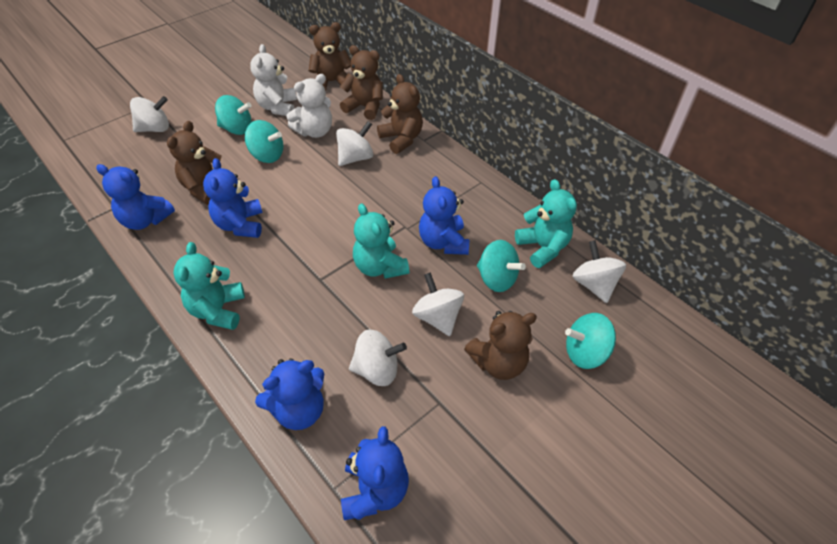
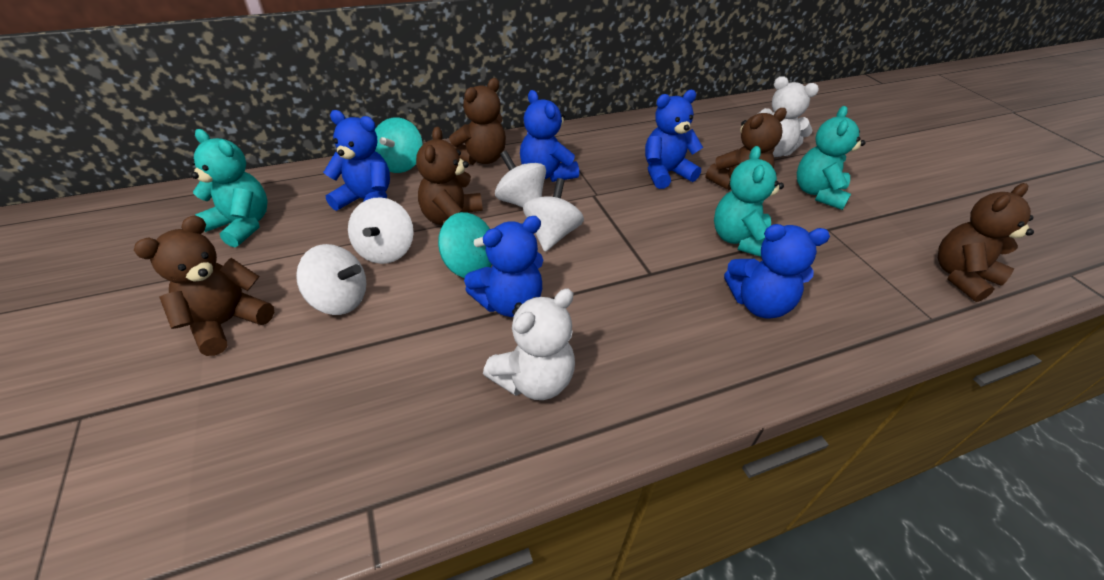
turquoise spinning top: 4 -> 2
white spinning top: 5 -> 4

